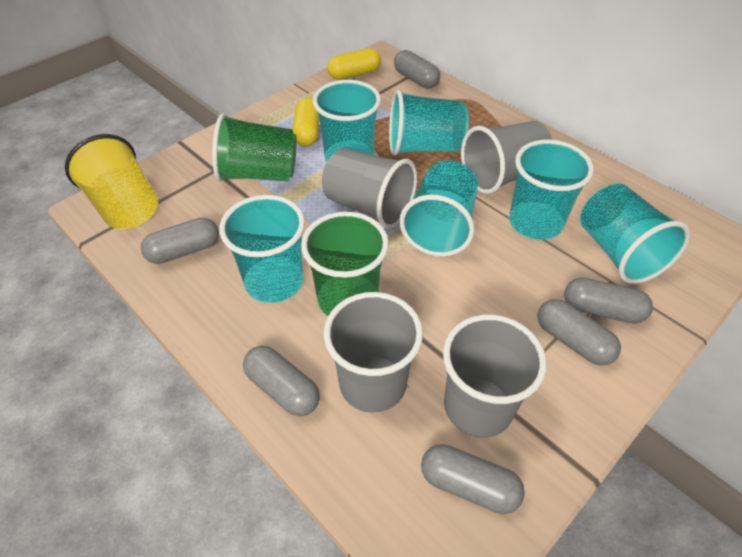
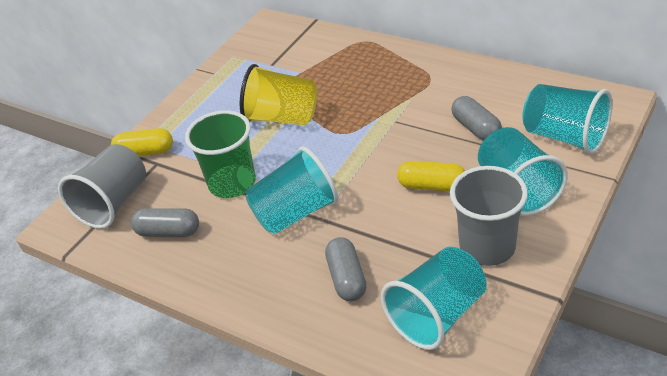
green cup: 2 -> 1
grey capsule: 6 -> 3
grey cup: 4 -> 2
turquoise cup: 6 -> 4

